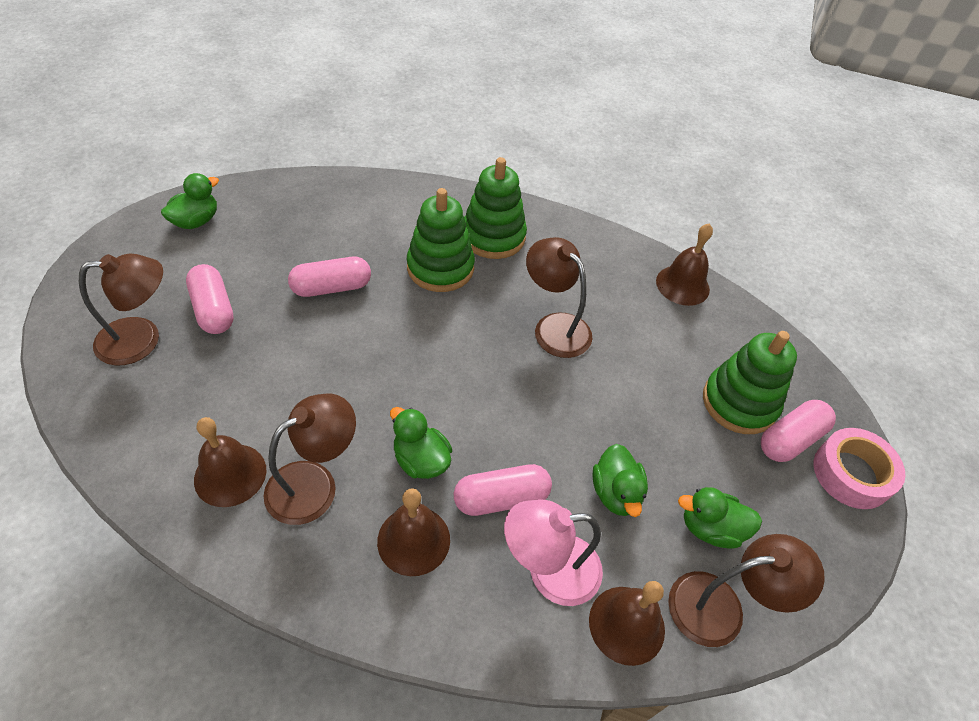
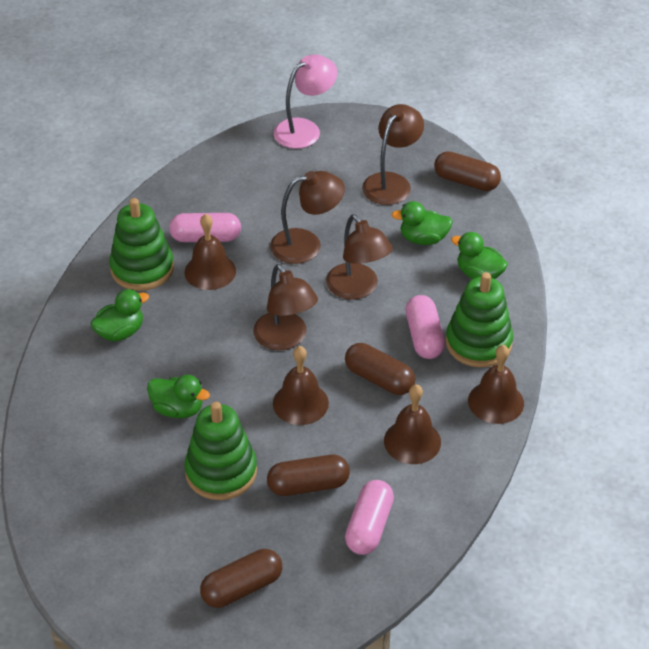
brown capsule: 0 -> 4
pink capsule: 4 -> 3
pink tape: 1 -> 0

